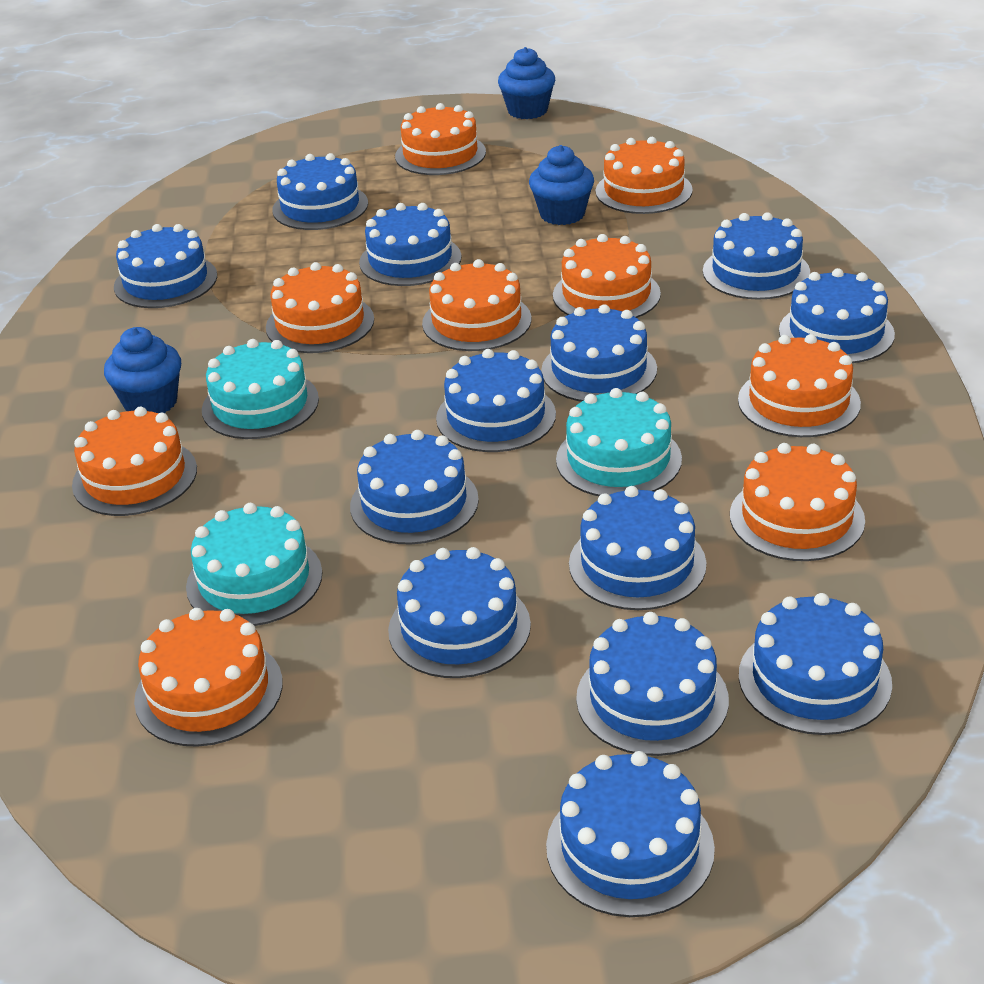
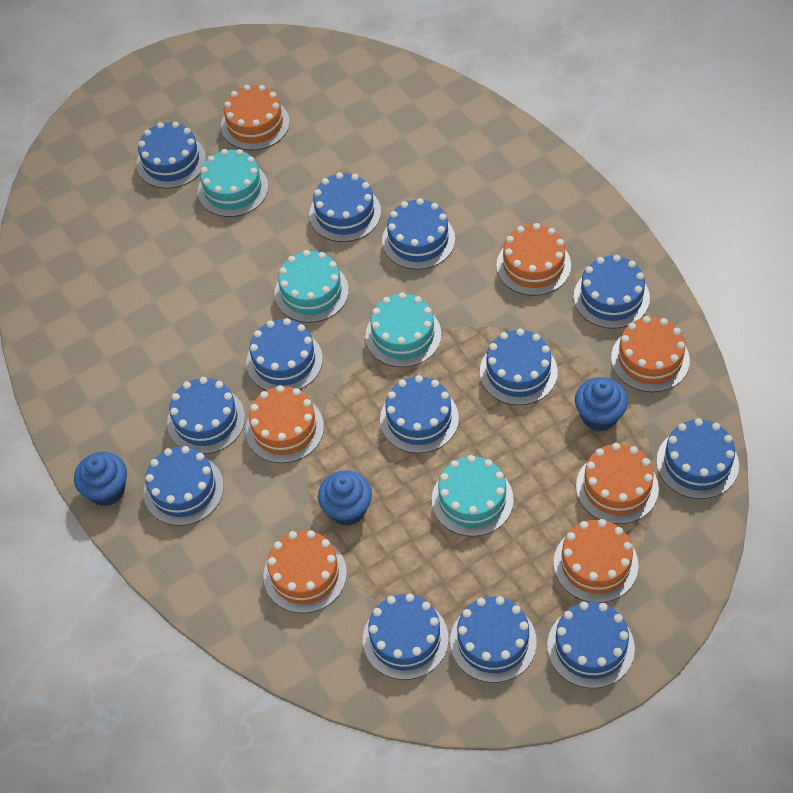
orange cake: 9 -> 7
turquoise cake: 3 -> 4

